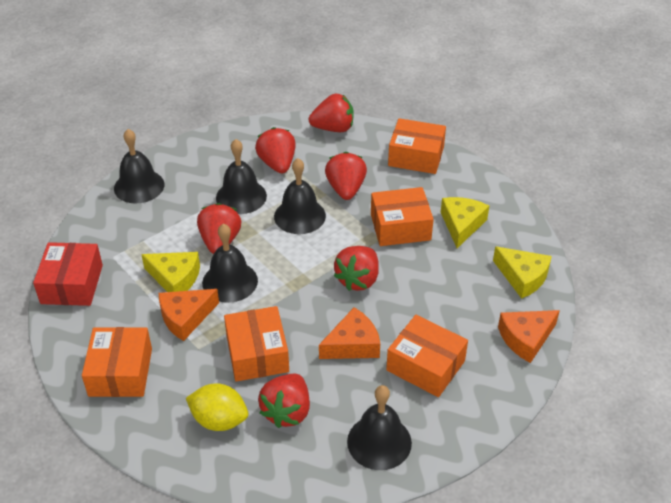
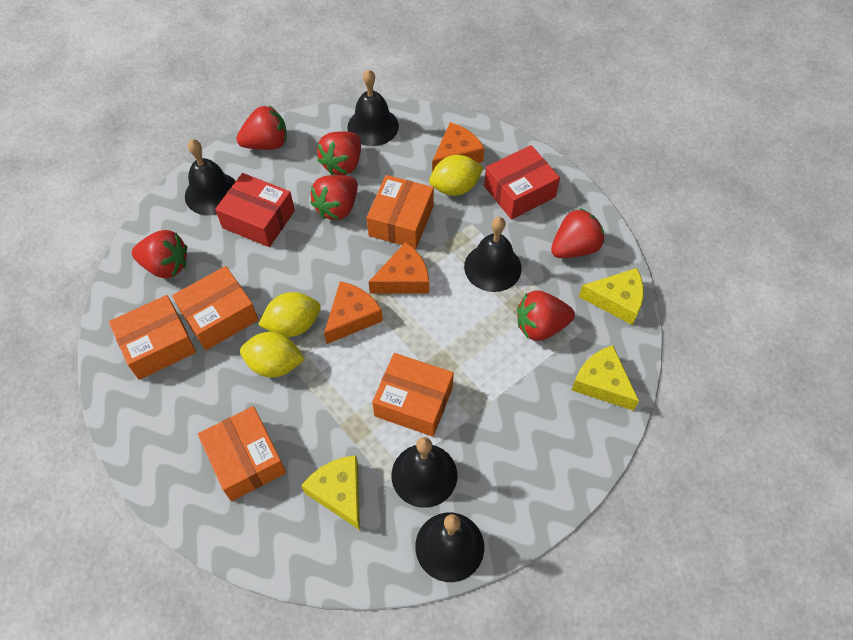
red box: 1 -> 2
yellow lemon: 1 -> 3

